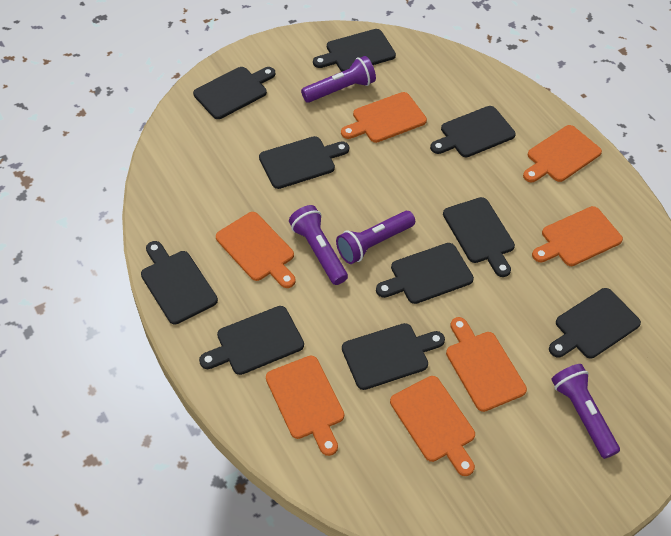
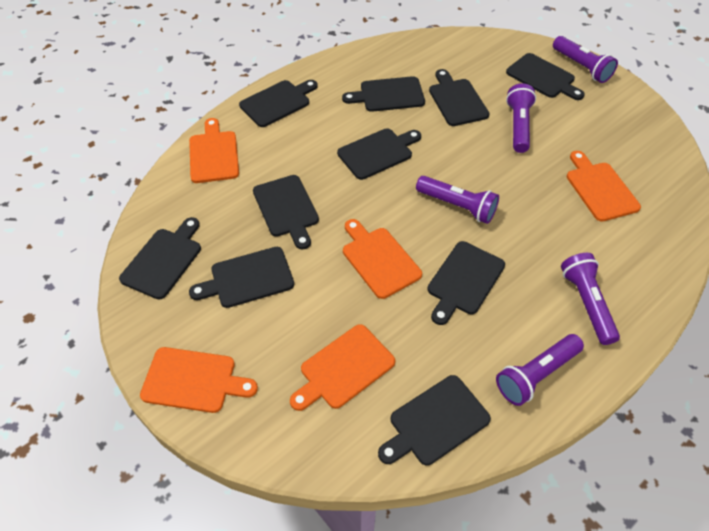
orange cutting board: 7 -> 5
purple flashlight: 4 -> 5

